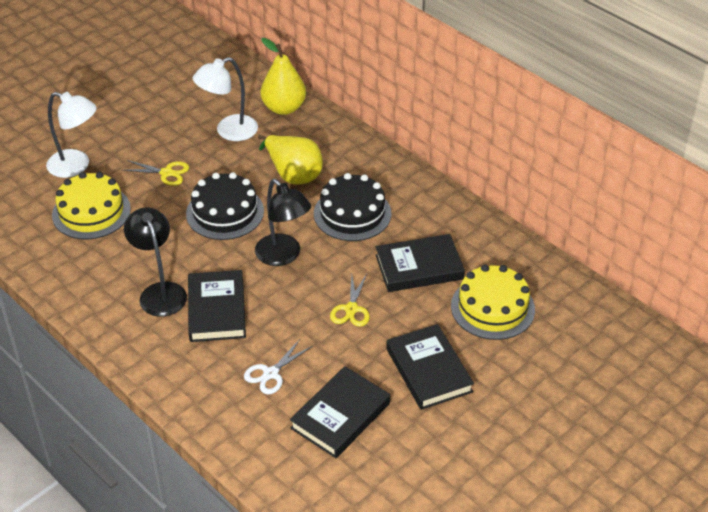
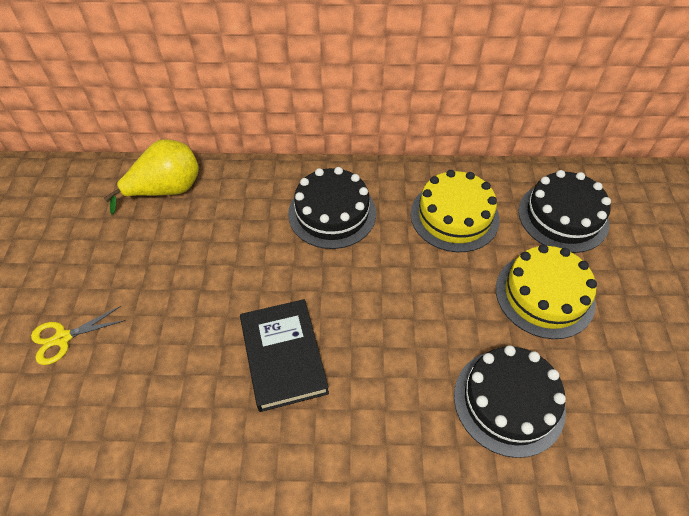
black book: 4 -> 1
black cake: 2 -> 3
black lamp: 2 -> 0
white lamp: 2 -> 0
white scissors: 1 -> 0
yellow pear: 2 -> 1
yellow scissors: 2 -> 1

